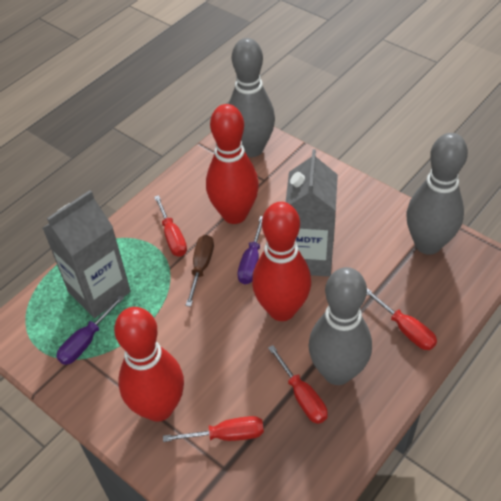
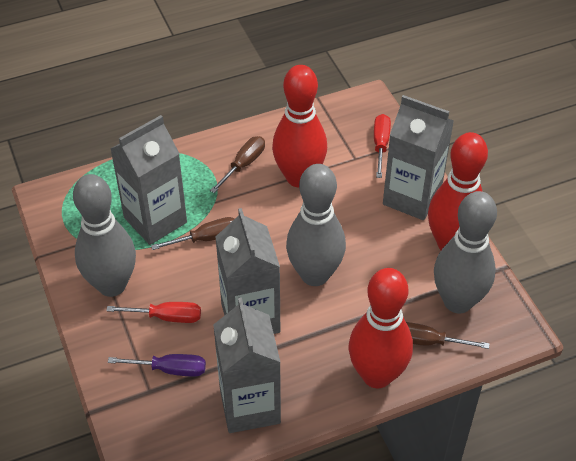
brown screwdriver: 1 -> 3
grey carton: 2 -> 4
purple screwdriver: 2 -> 1
red screwdriver: 4 -> 2

